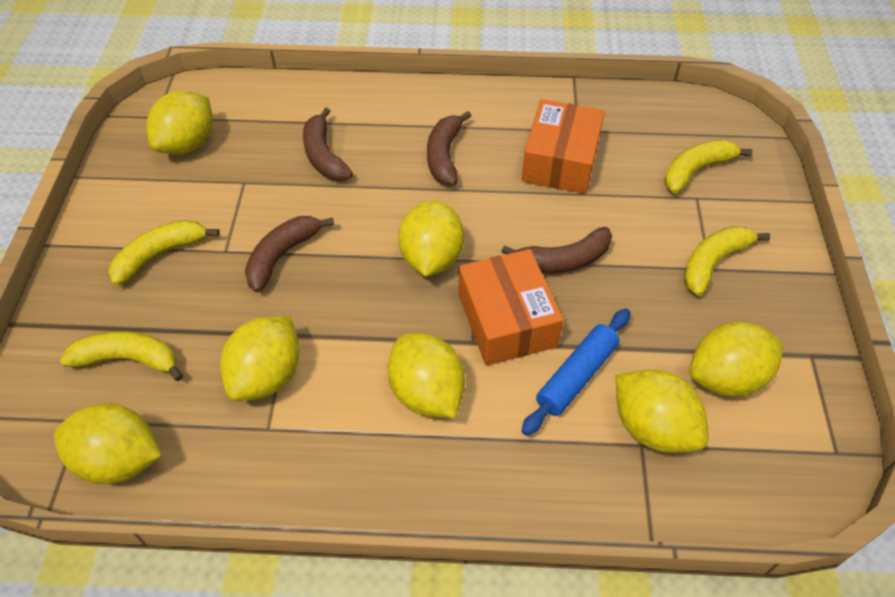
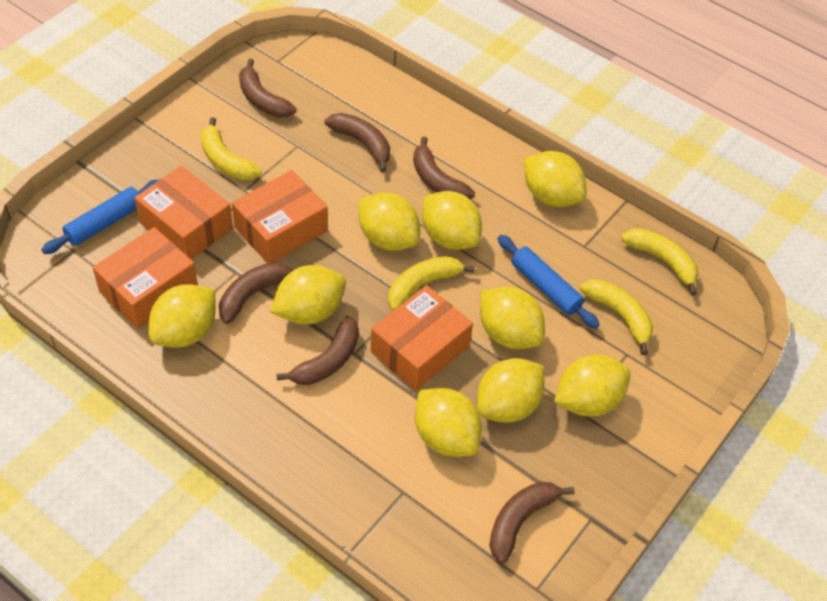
blue rolling pin: 1 -> 2
brown banana: 4 -> 6
orange box: 2 -> 4
yellow lemon: 7 -> 9

